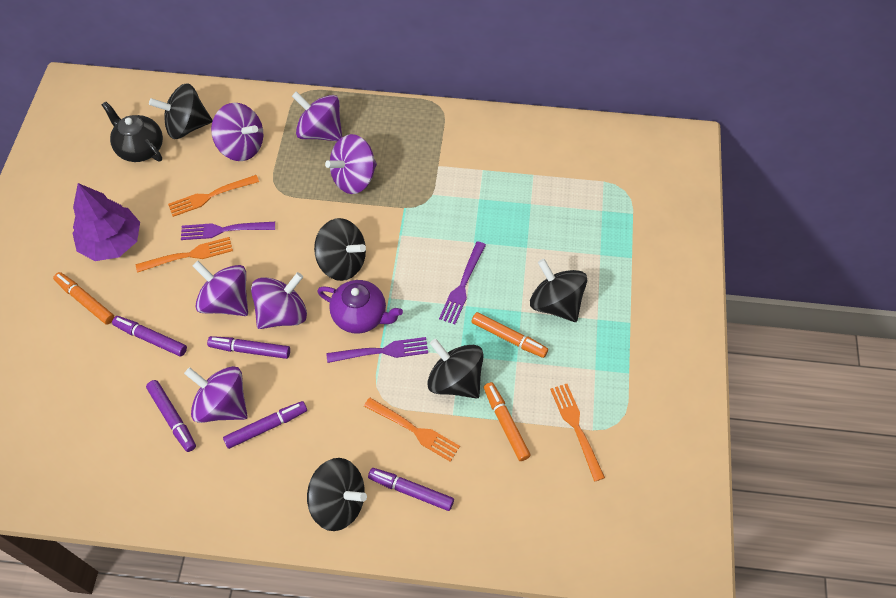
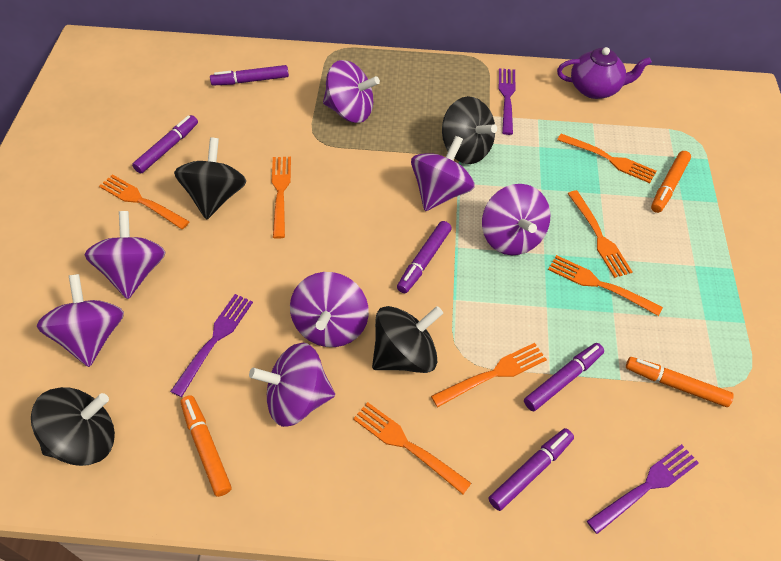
black spinning top: 5 -> 4
black teapot: 1 -> 0
orange fork: 4 -> 7
purple spinning top: 6 -> 7
purple tree: 1 -> 0

